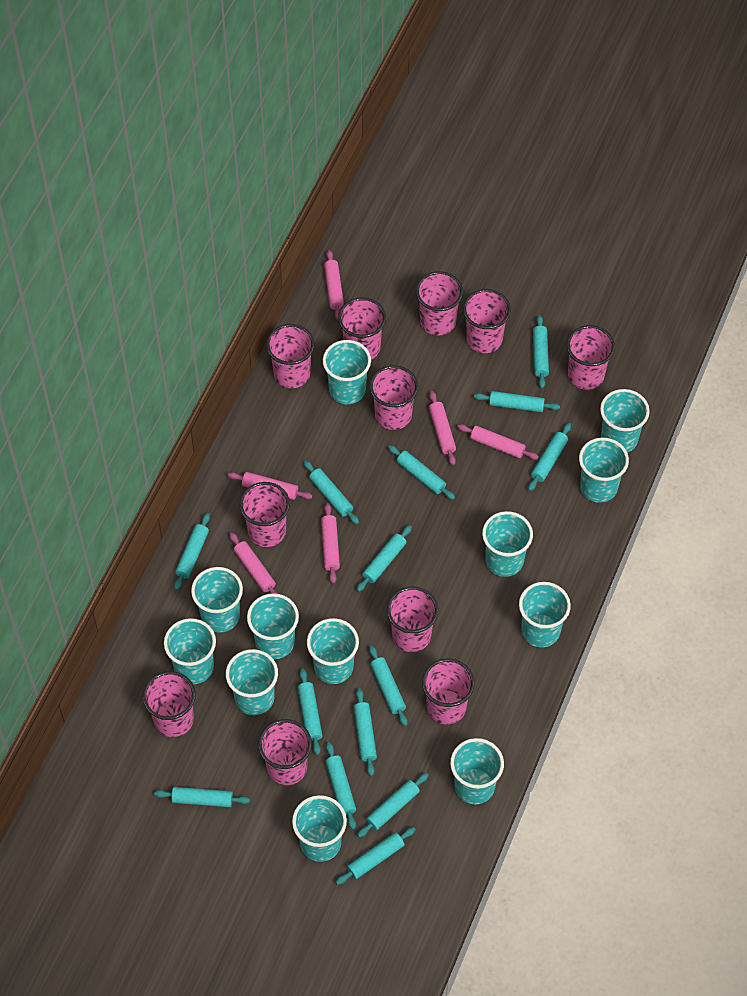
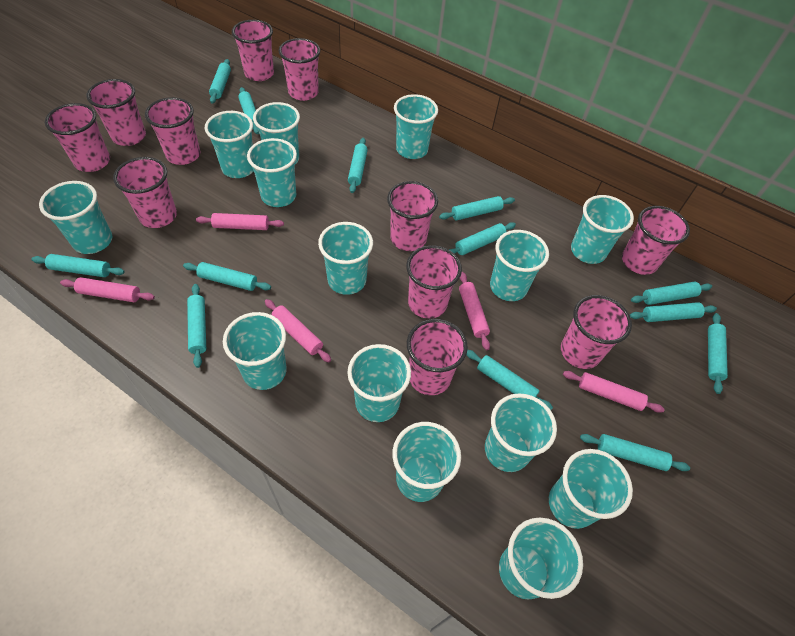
pink rolling pin: 6 -> 5
turquoise cup: 12 -> 14
turquoise rolling pin: 14 -> 13

